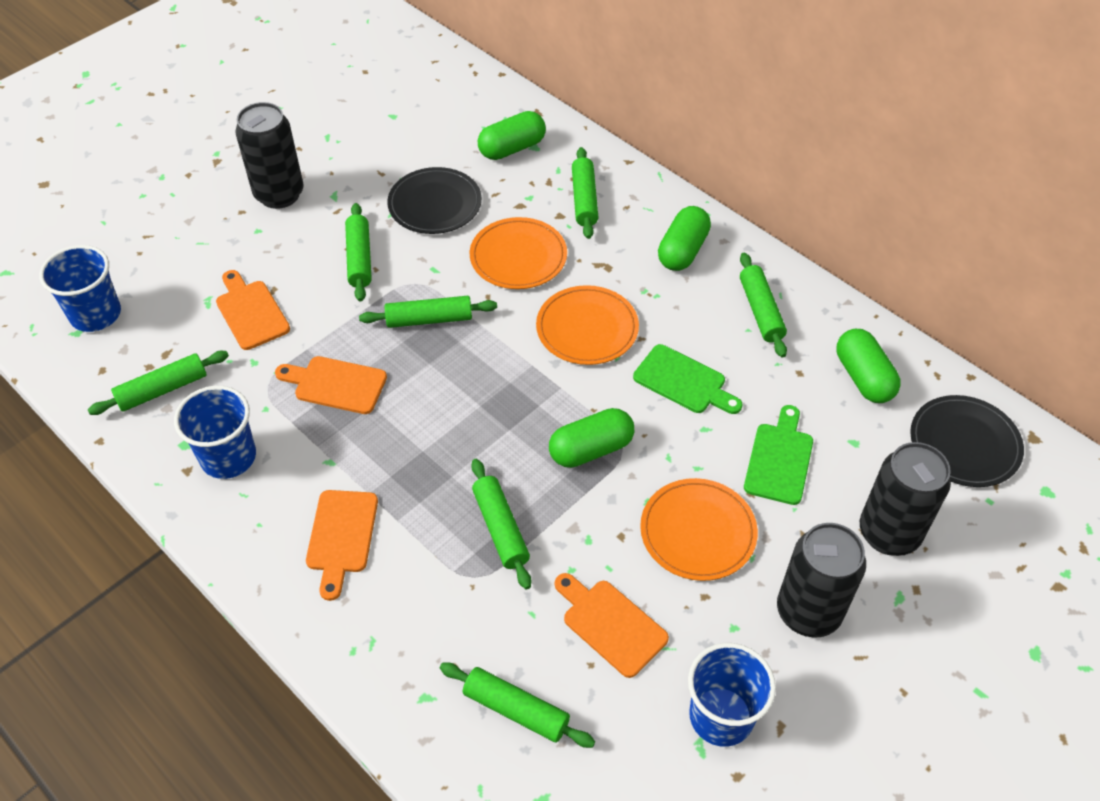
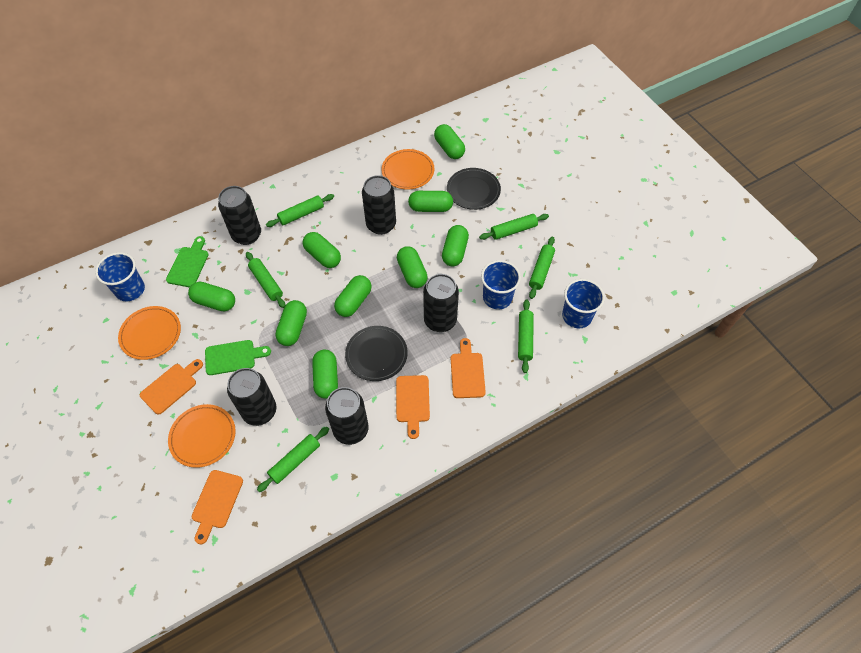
black can: 3 -> 5
green capsule: 4 -> 9
green rolling pin: 7 -> 6

